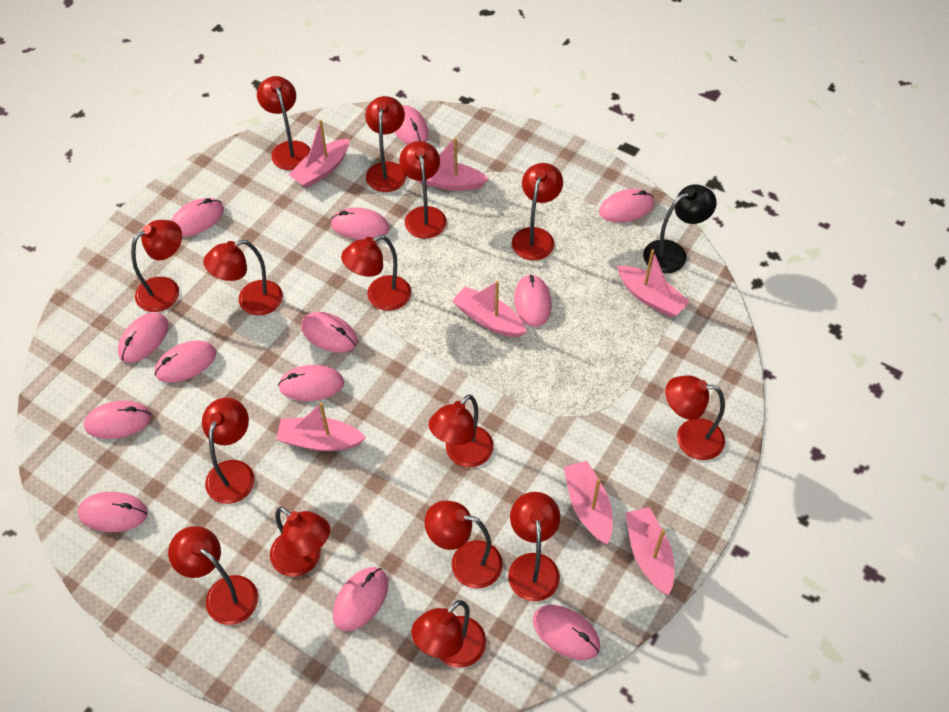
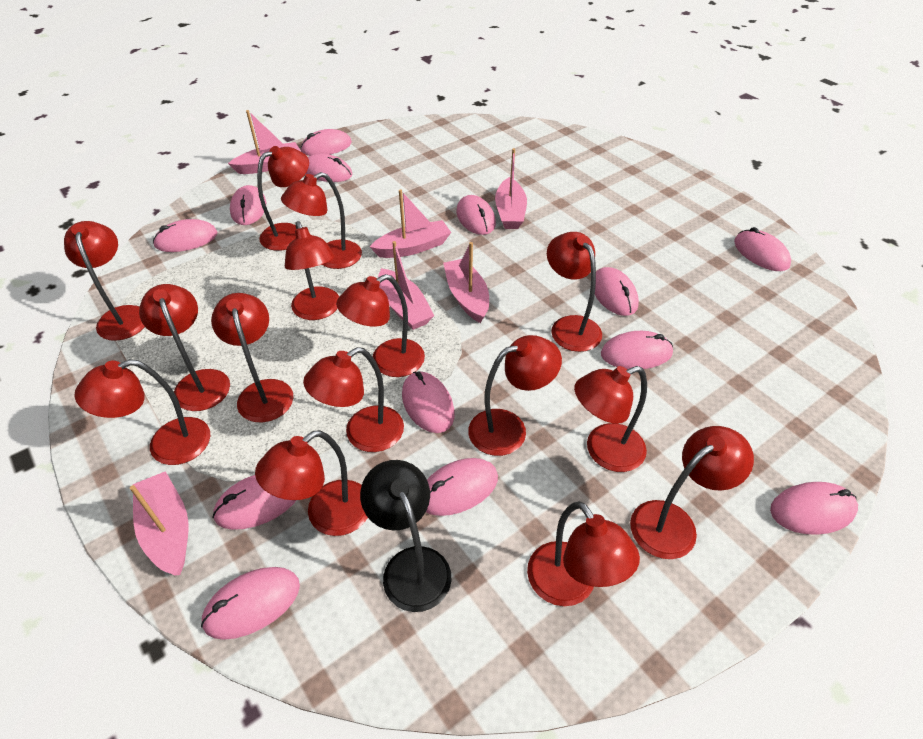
pink boat: 7 -> 6

